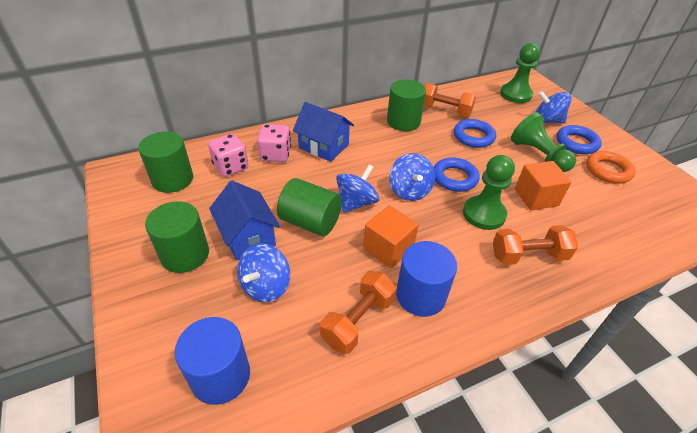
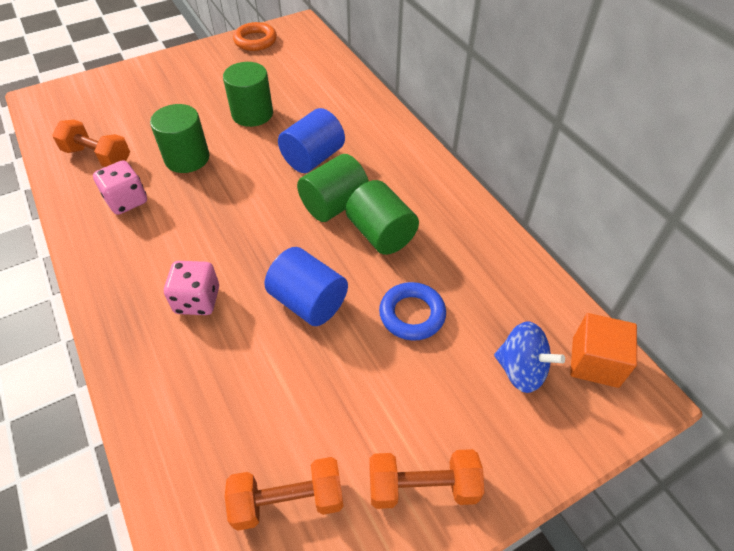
blue house: 2 -> 0
blue ring: 3 -> 1
blue spinning top: 4 -> 1
green pawn: 3 -> 0
orange cube: 2 -> 1

